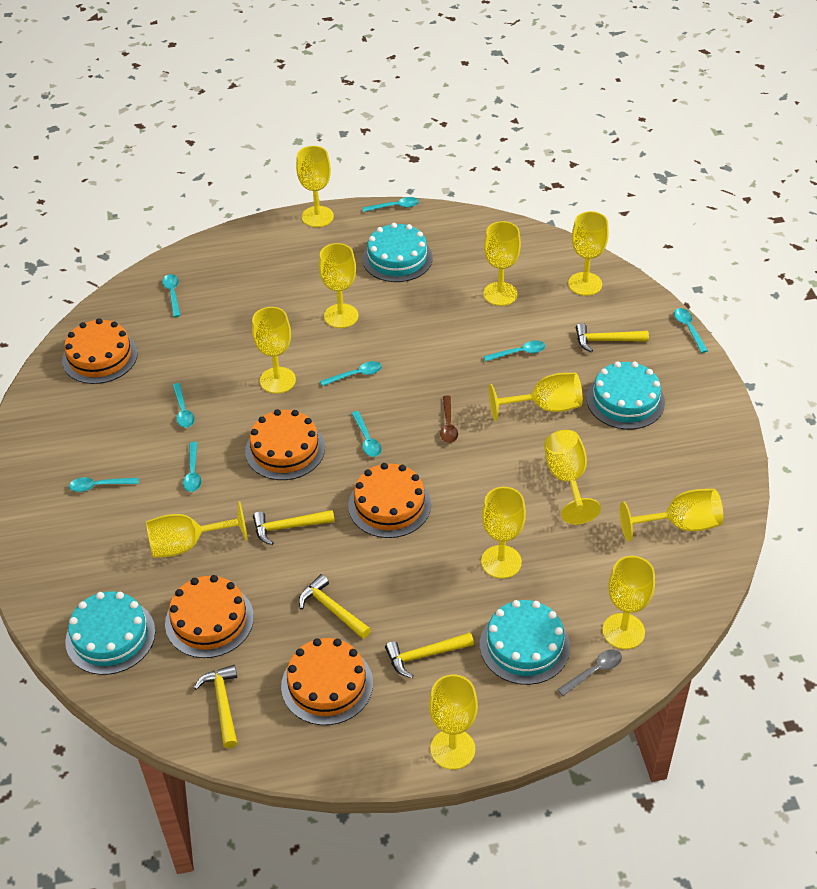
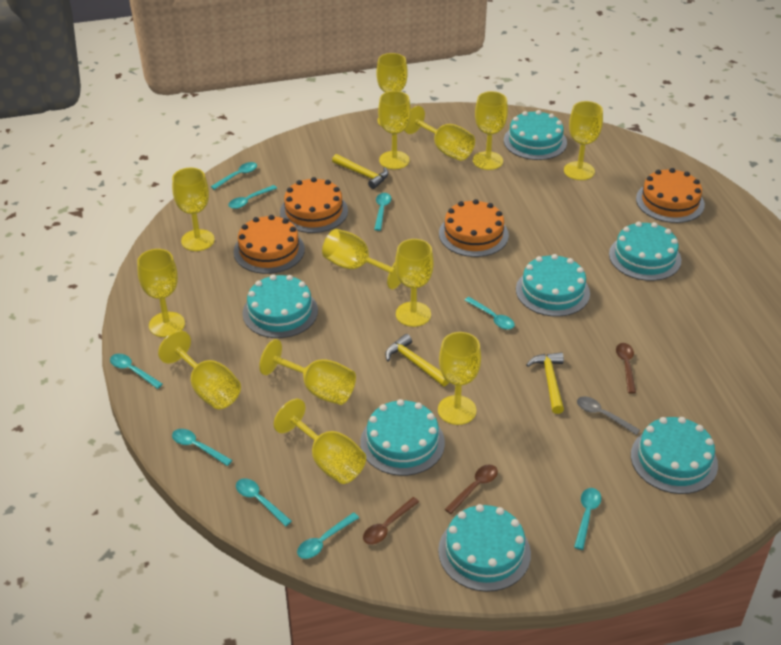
brown spoon: 1 -> 3
orange cake: 5 -> 4
turquoise cake: 4 -> 7
yellow goblet: 12 -> 13
yellow hammer: 5 -> 3

